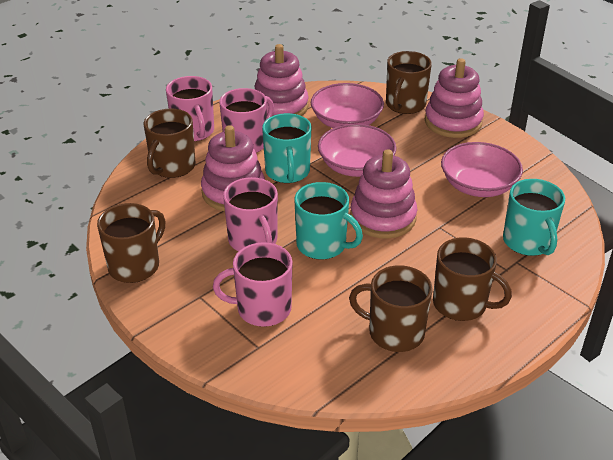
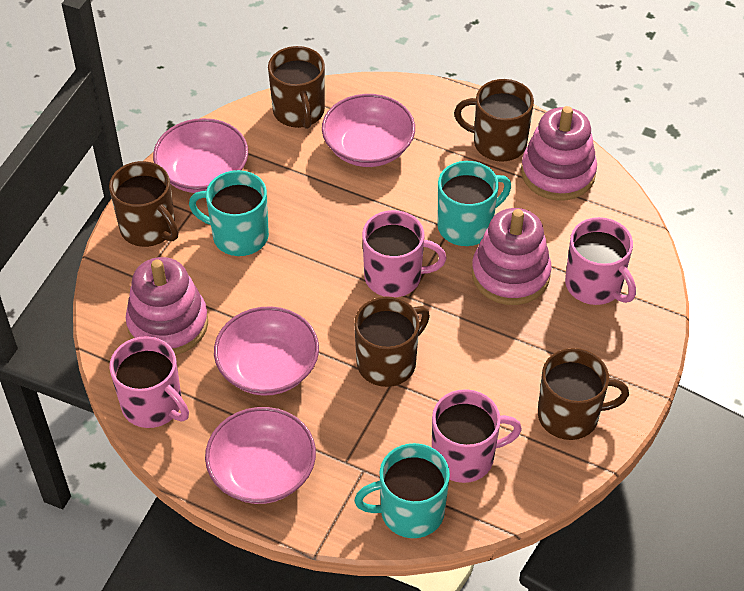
pink bowl: 3 -> 4
pink stacking toy: 4 -> 3

